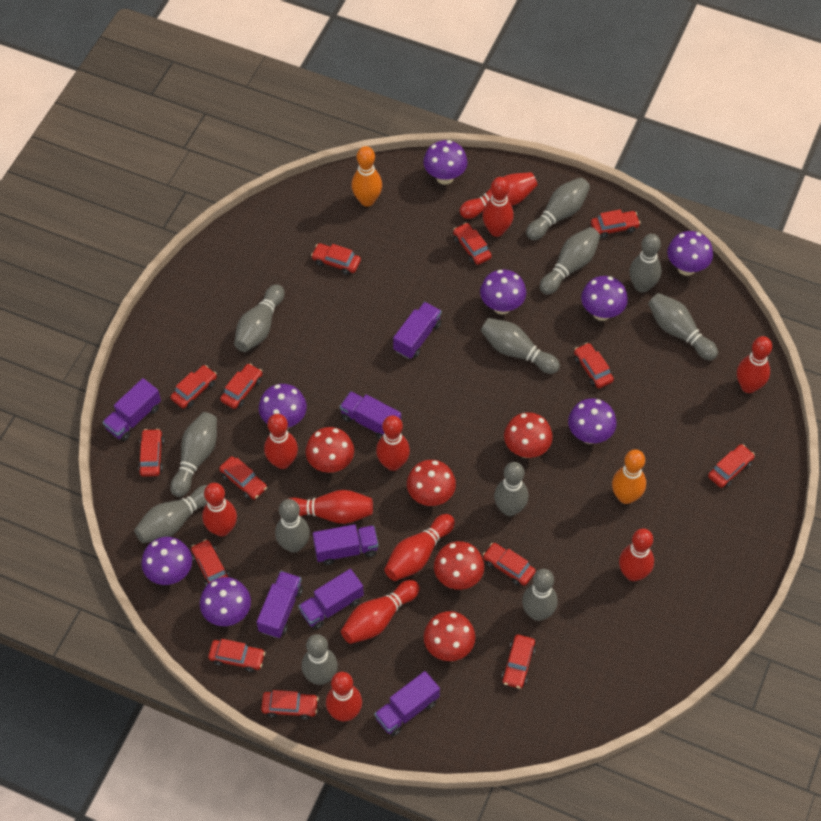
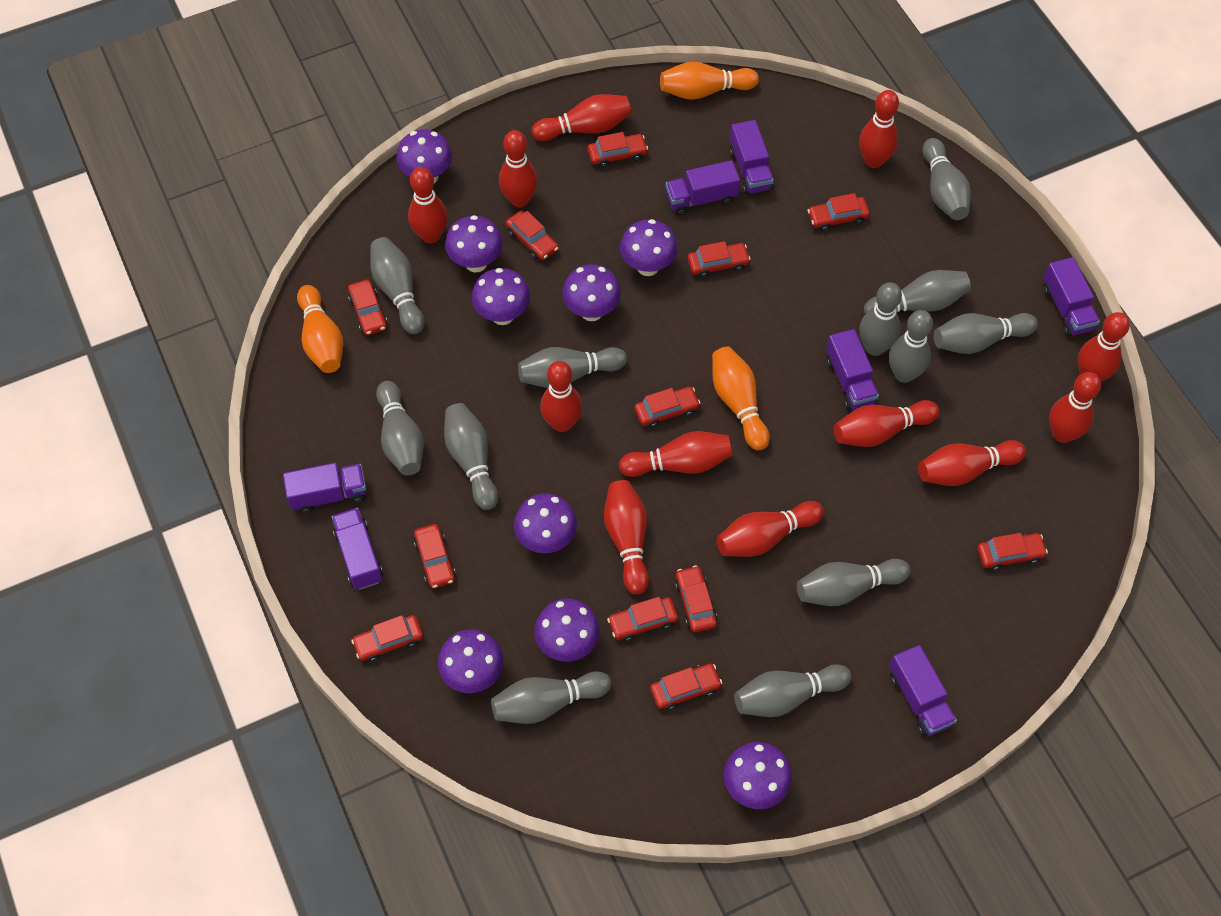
orange bowling pin: 2 -> 3
purple mushroom: 8 -> 9
red bowling pin: 11 -> 12
red car: 14 -> 12
red mushroom: 5 -> 0

